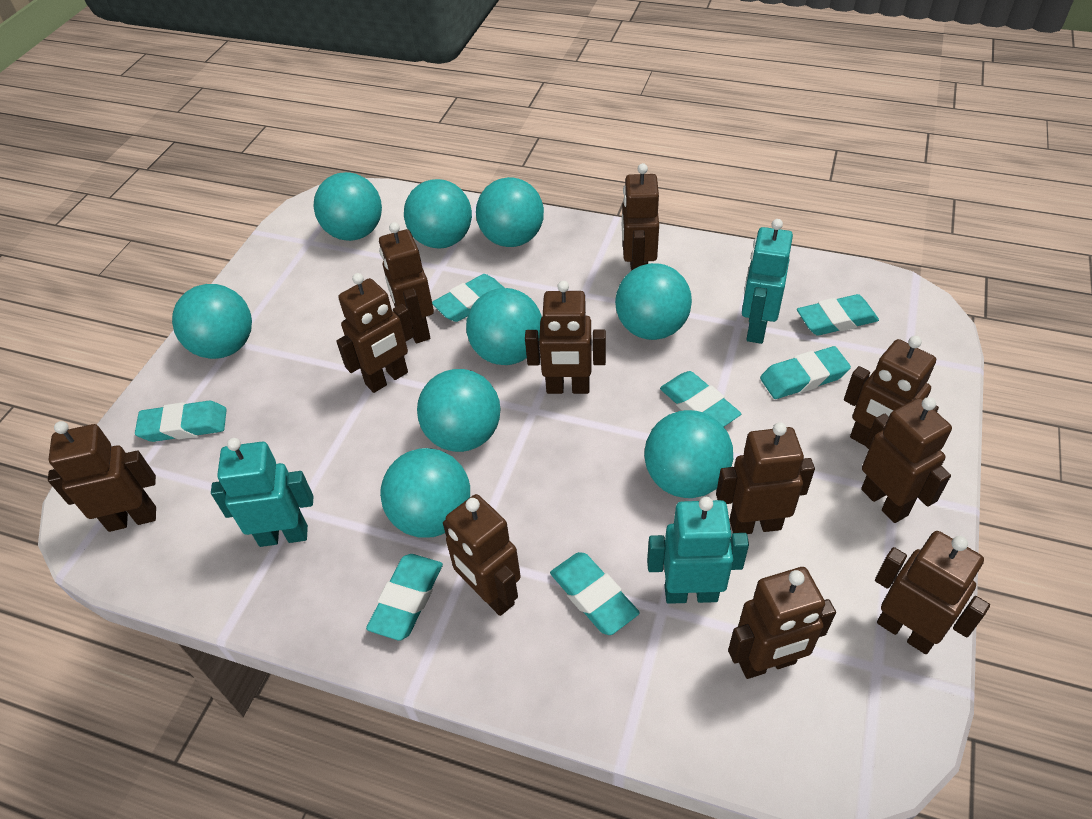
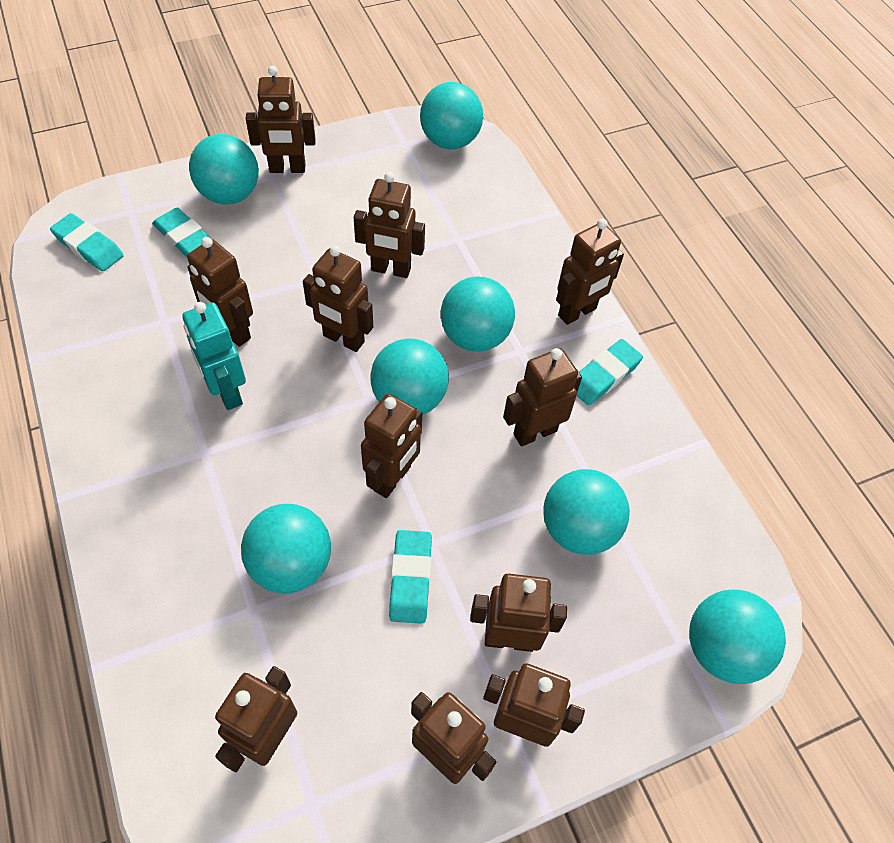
turquoise ball: 9 -> 7
turquoise eraser: 7 -> 4
turquoise robot: 3 -> 1

